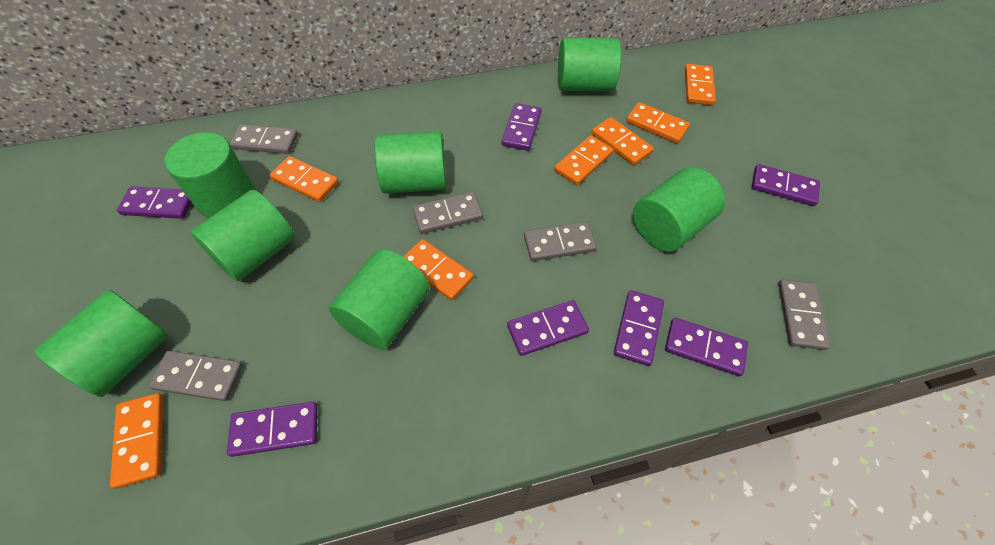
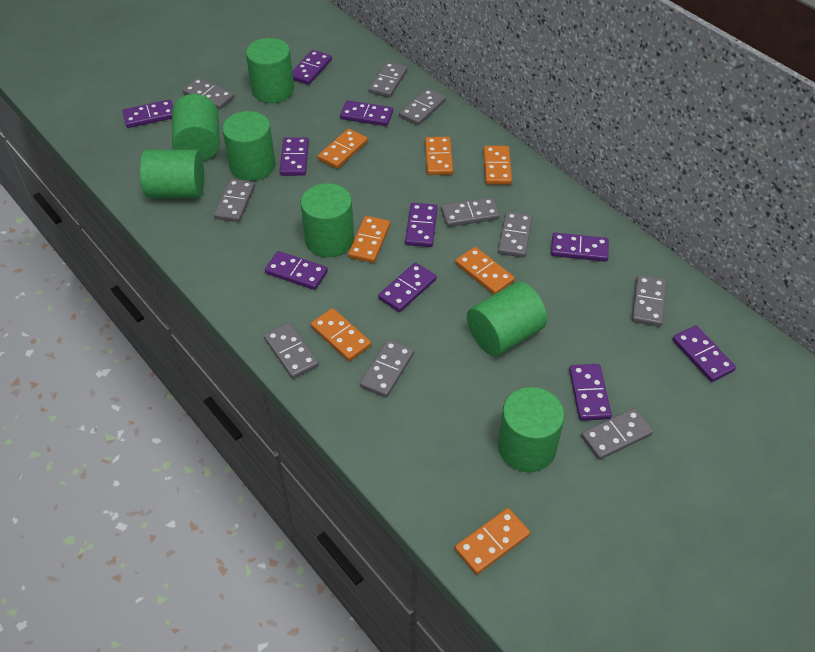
grey domino: 5 -> 10
purple domino: 7 -> 10

